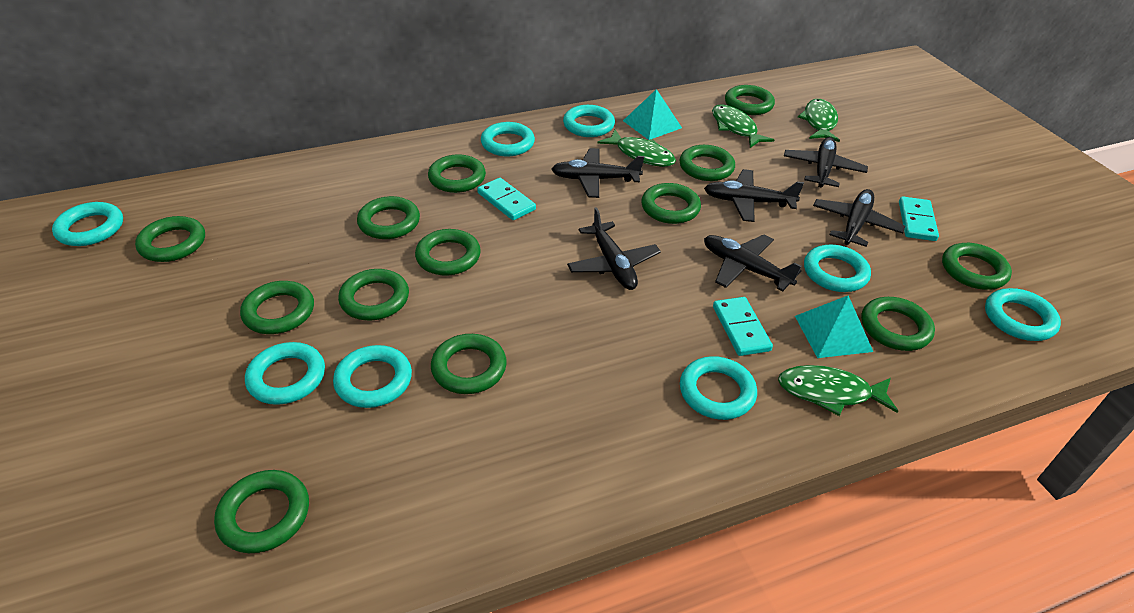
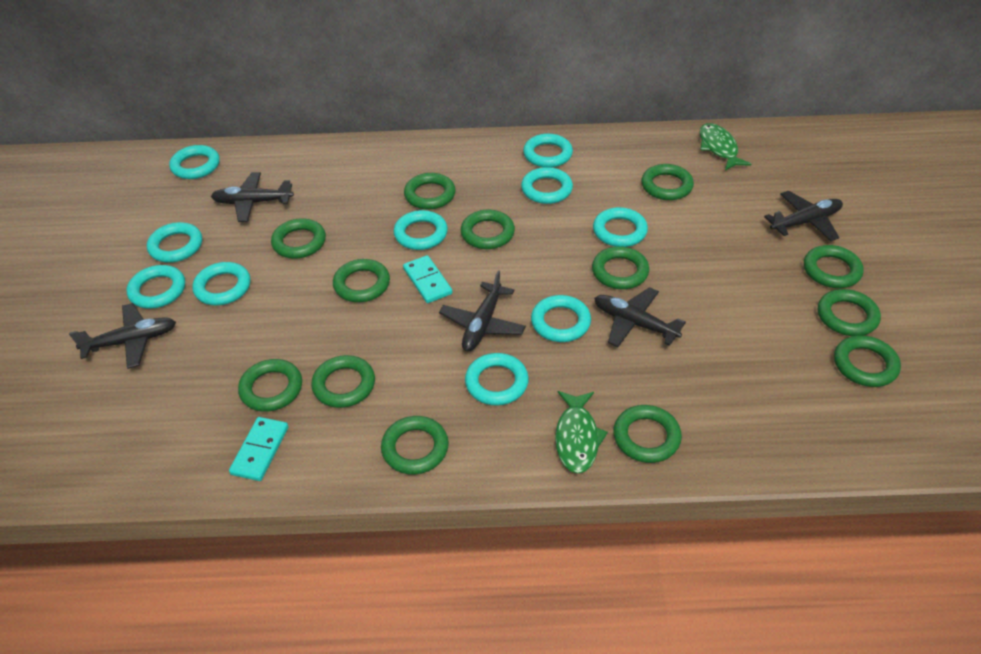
black plane: 6 -> 5
green fish: 4 -> 2
turquoise domino: 3 -> 2
turquoise pyramid: 2 -> 0
turquoise ring: 8 -> 10

